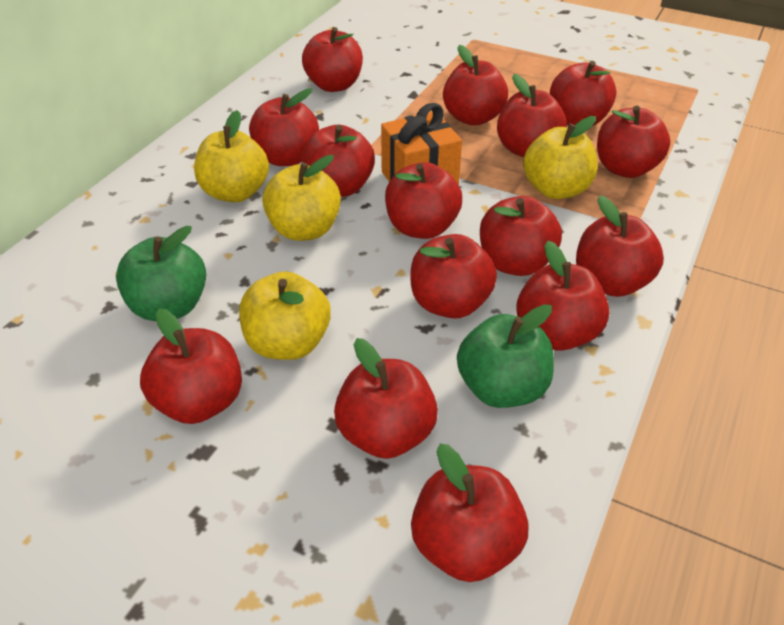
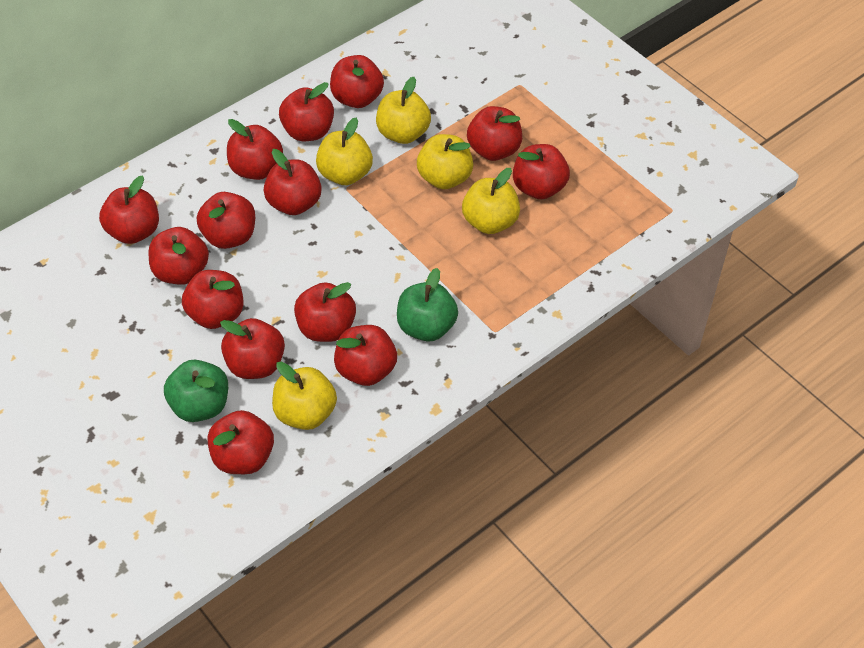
orange gift: 1 -> 0
red apple: 15 -> 14
yellow apple: 4 -> 5

